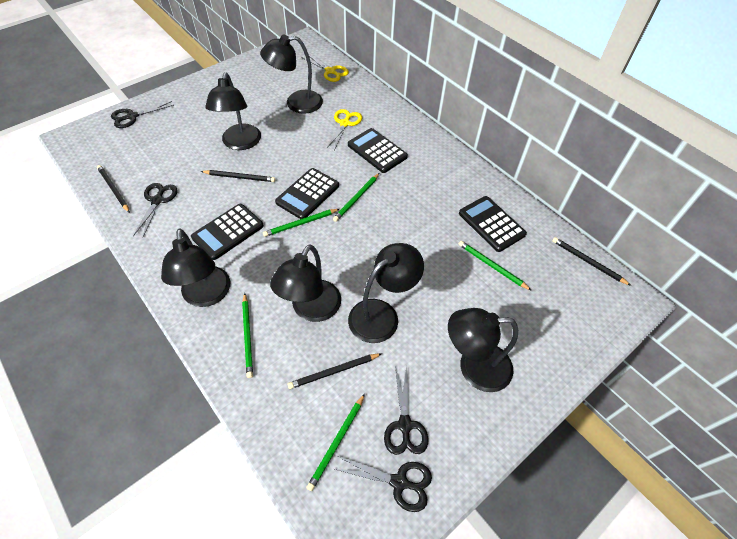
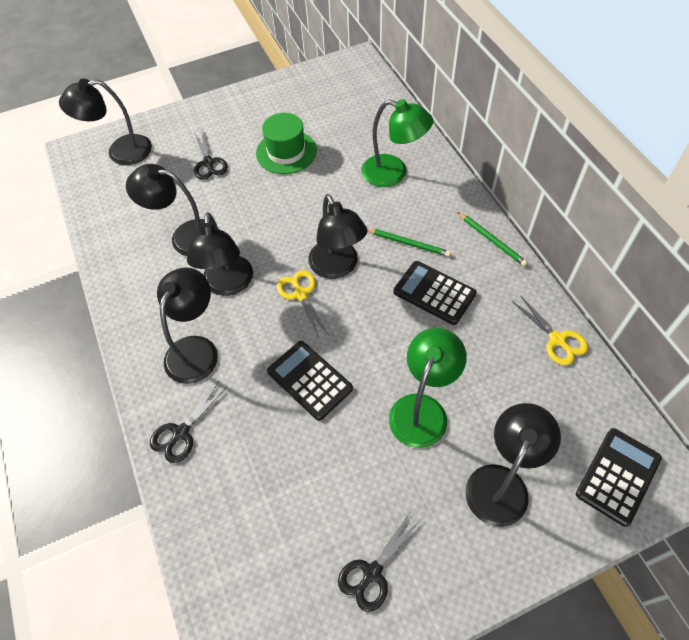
black calculator: 4 -> 3
black pencil: 4 -> 0
black scissors: 4 -> 3
green hat: 0 -> 1
green lamp: 0 -> 2
green pencil: 5 -> 2

